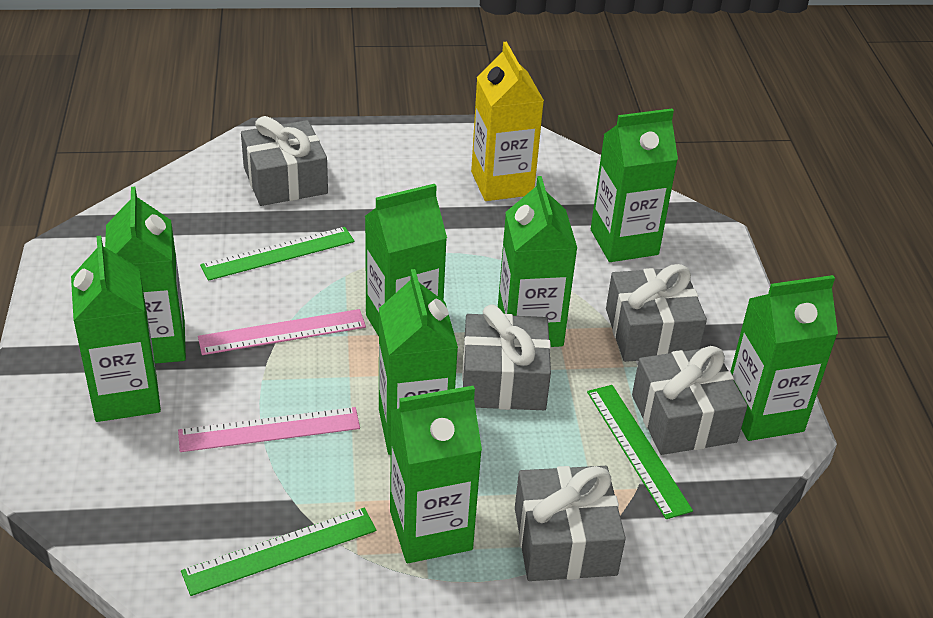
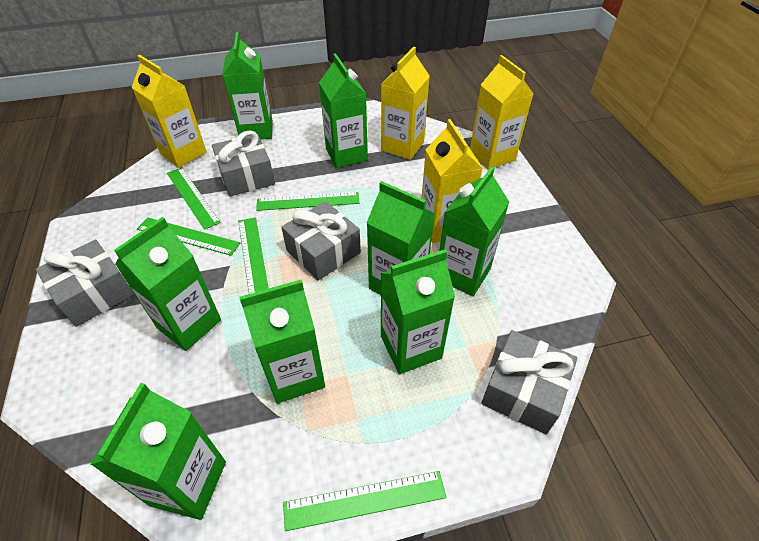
green ruler: 3 -> 5
grey gift: 5 -> 4
pink ruler: 2 -> 0
yellow carton: 1 -> 4

